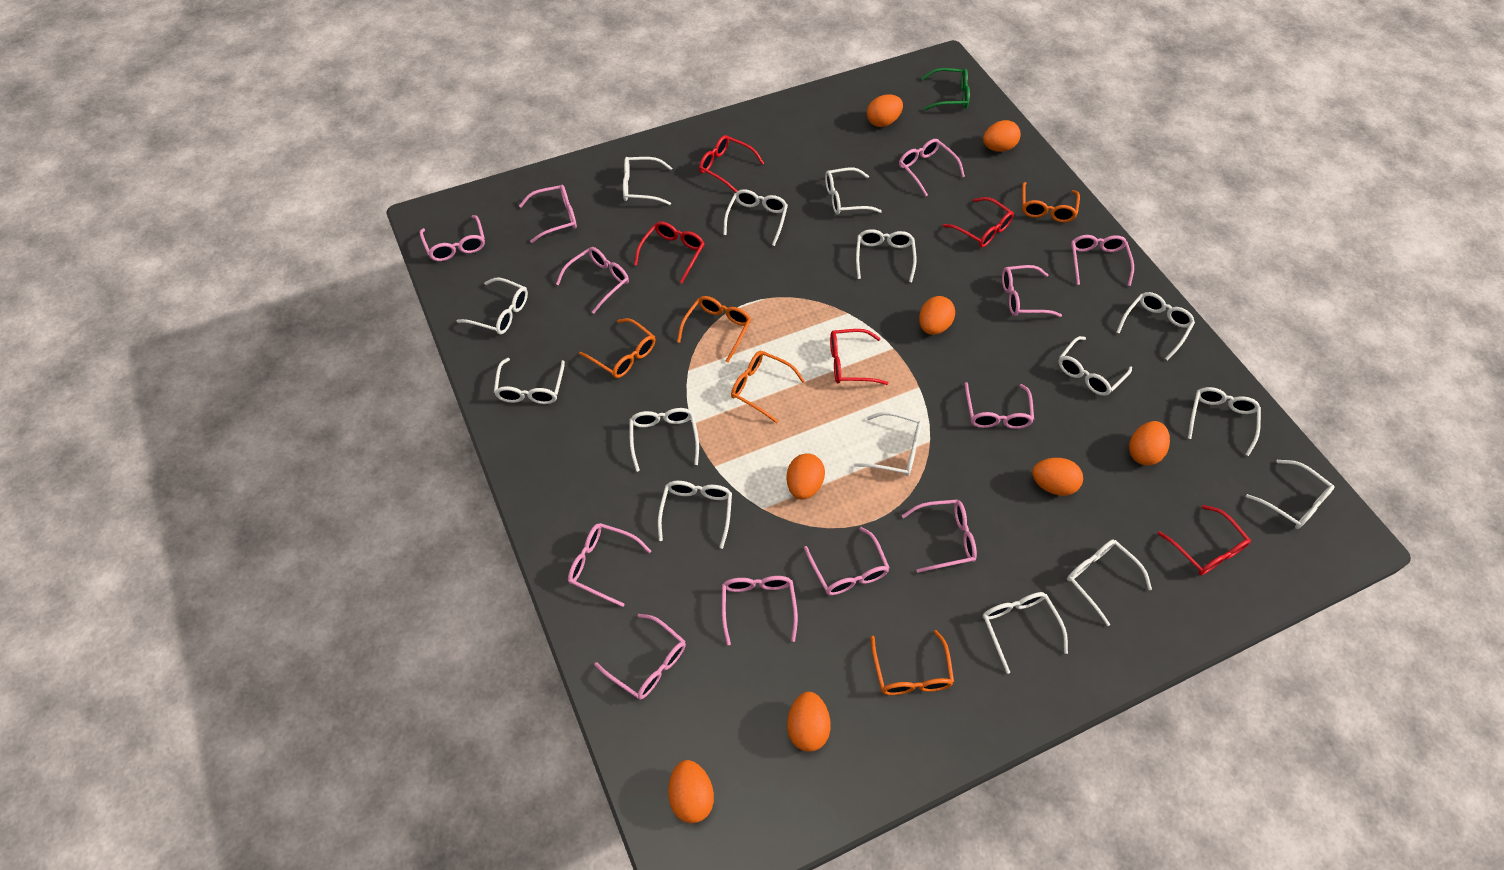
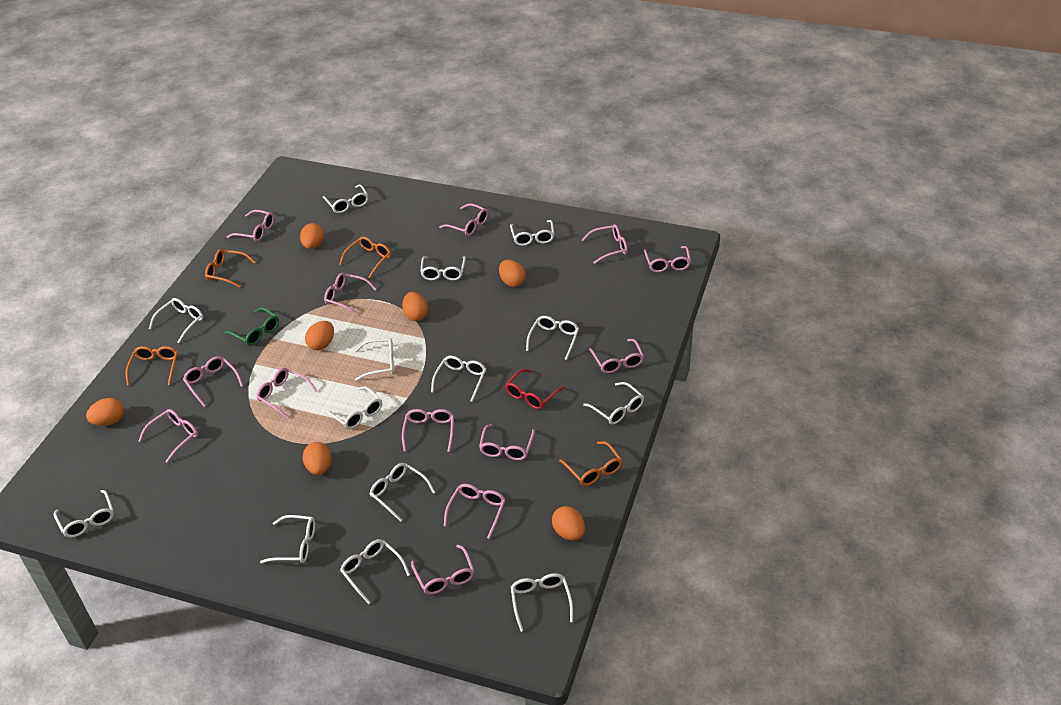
orange egg: 8 -> 7
orange glasses: 5 -> 4
pink glasses: 12 -> 13
red glasses: 5 -> 1
white glasses: 15 -> 14

